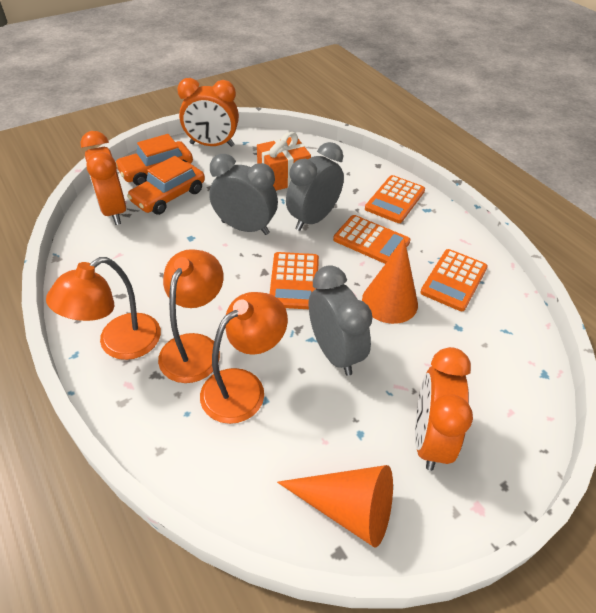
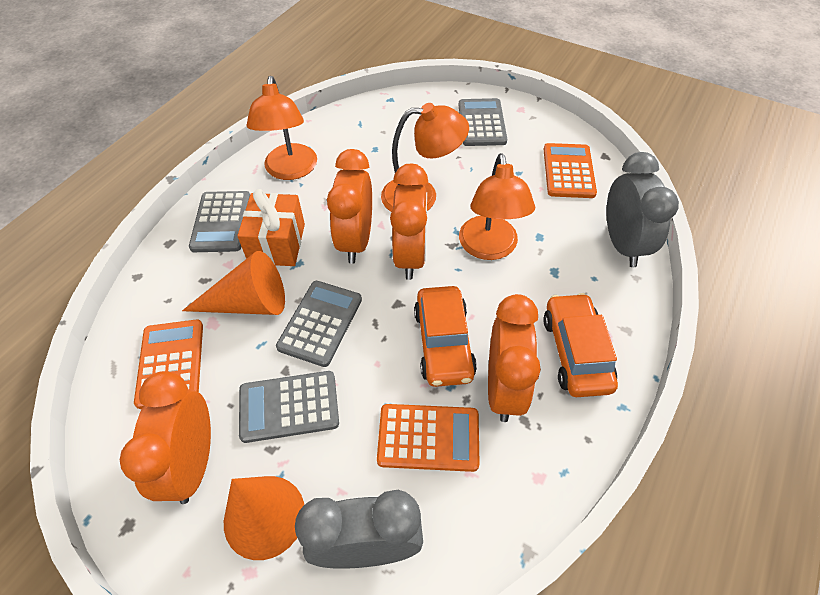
grey calculator: 0 -> 4
grey clock: 3 -> 2
orange calculator: 4 -> 3
orange clock: 3 -> 4

